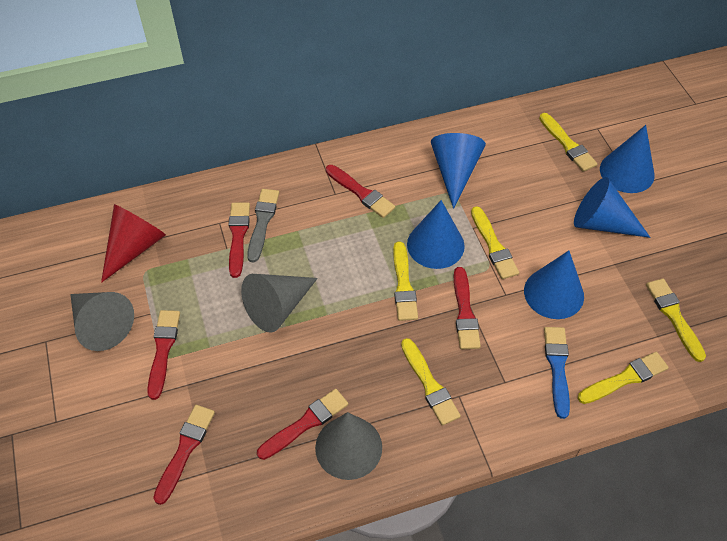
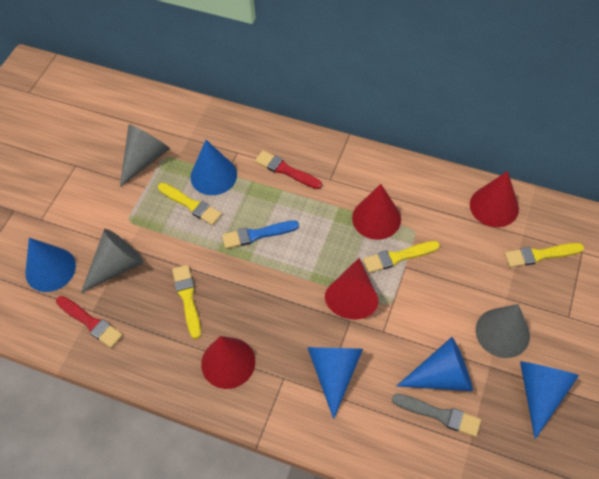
red brush: 6 -> 2
red cone: 1 -> 4
yellow brush: 6 -> 4

